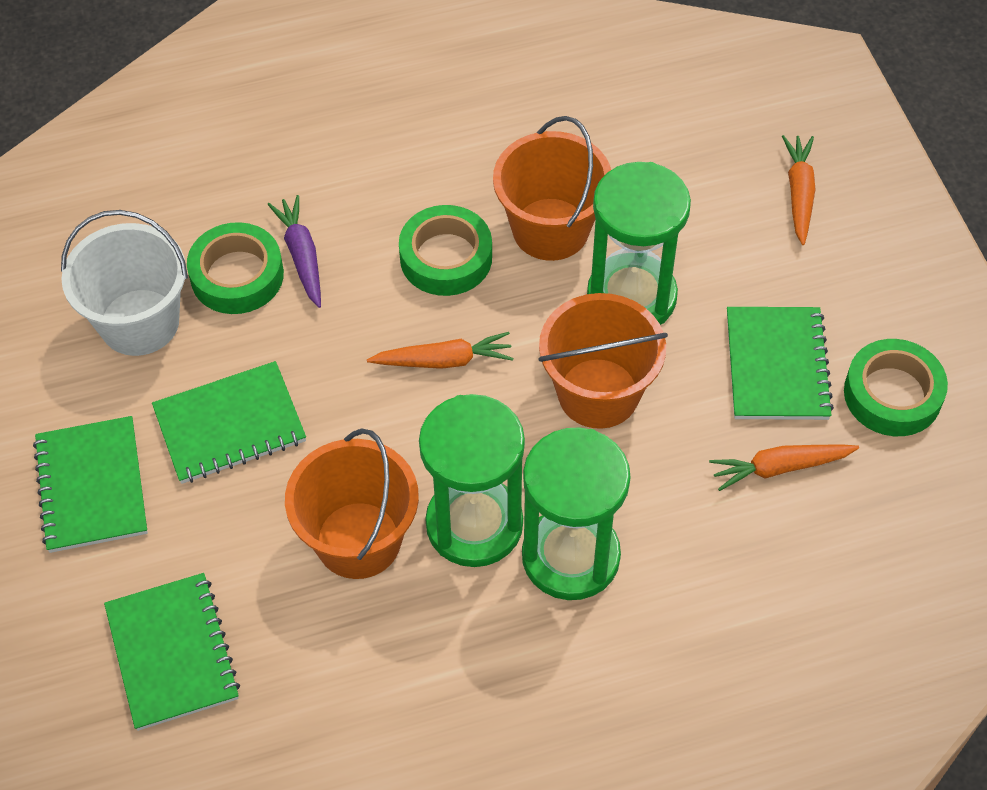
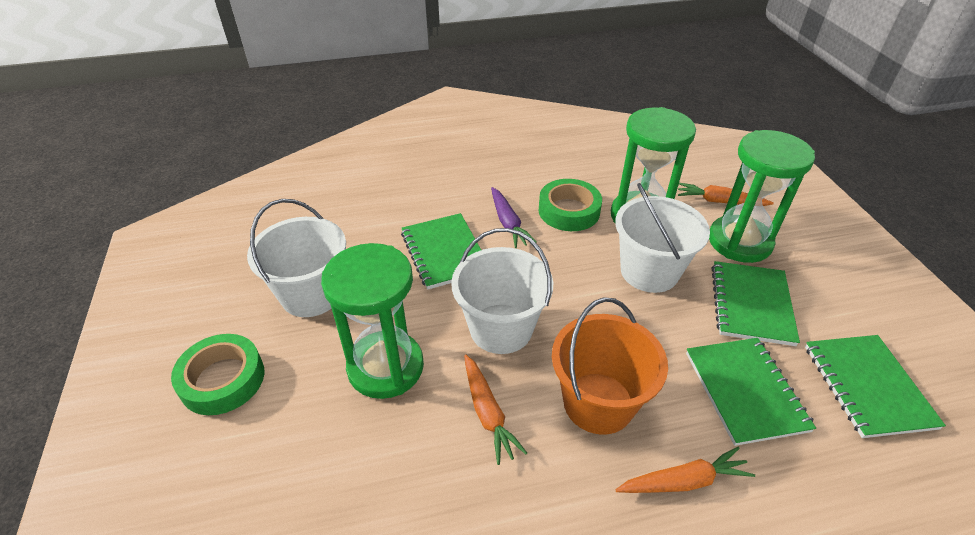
green tape: 3 -> 2
orange bucket: 3 -> 1
white bucket: 1 -> 3

